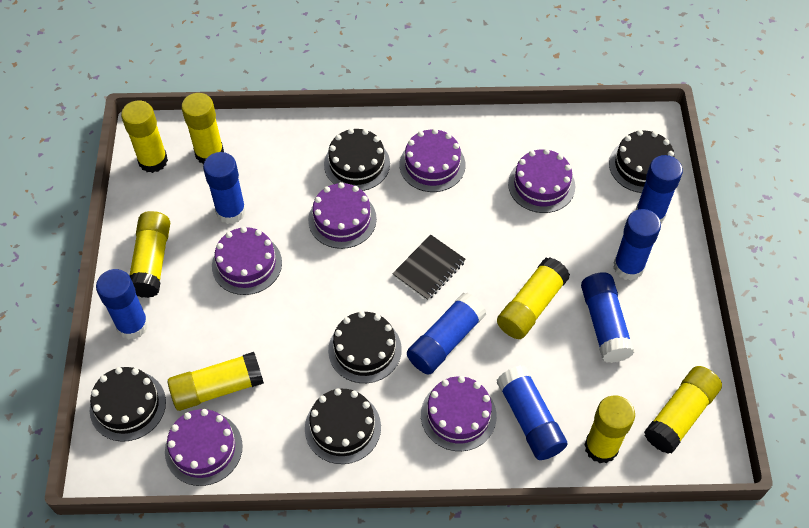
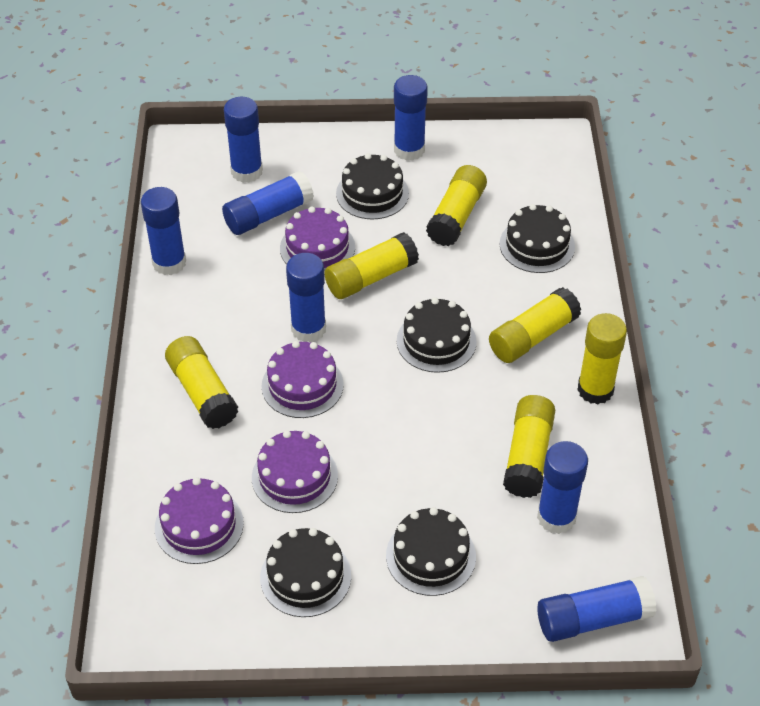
black notebook: 1 -> 0
purple cake: 6 -> 4
yellow glue stick: 7 -> 6

